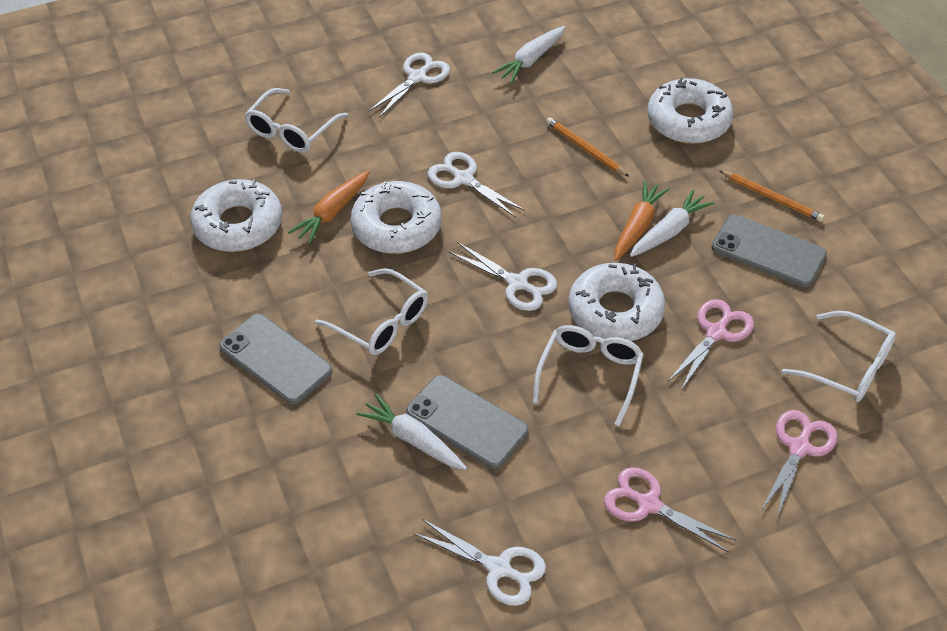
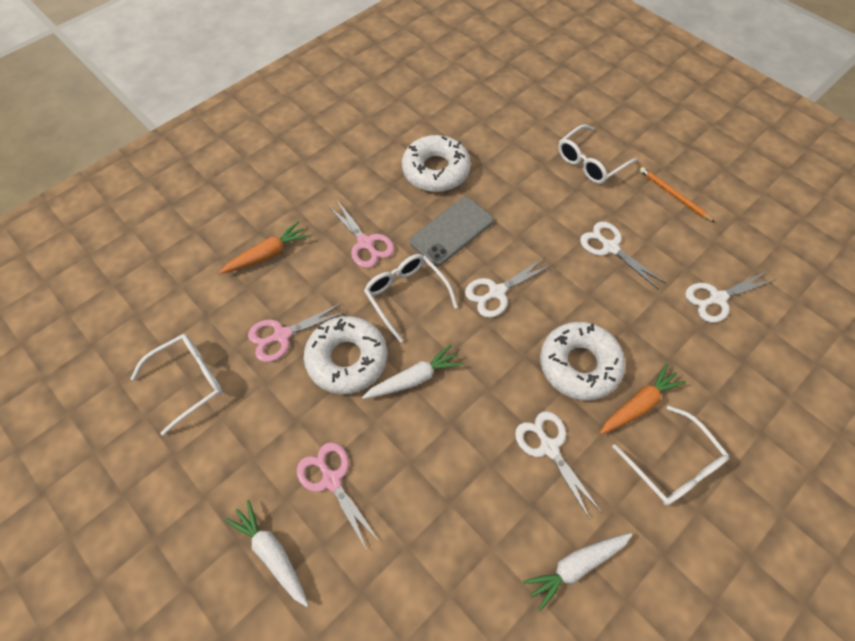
grey phone: 3 -> 1
orange pencil: 2 -> 1
white donut: 4 -> 3

